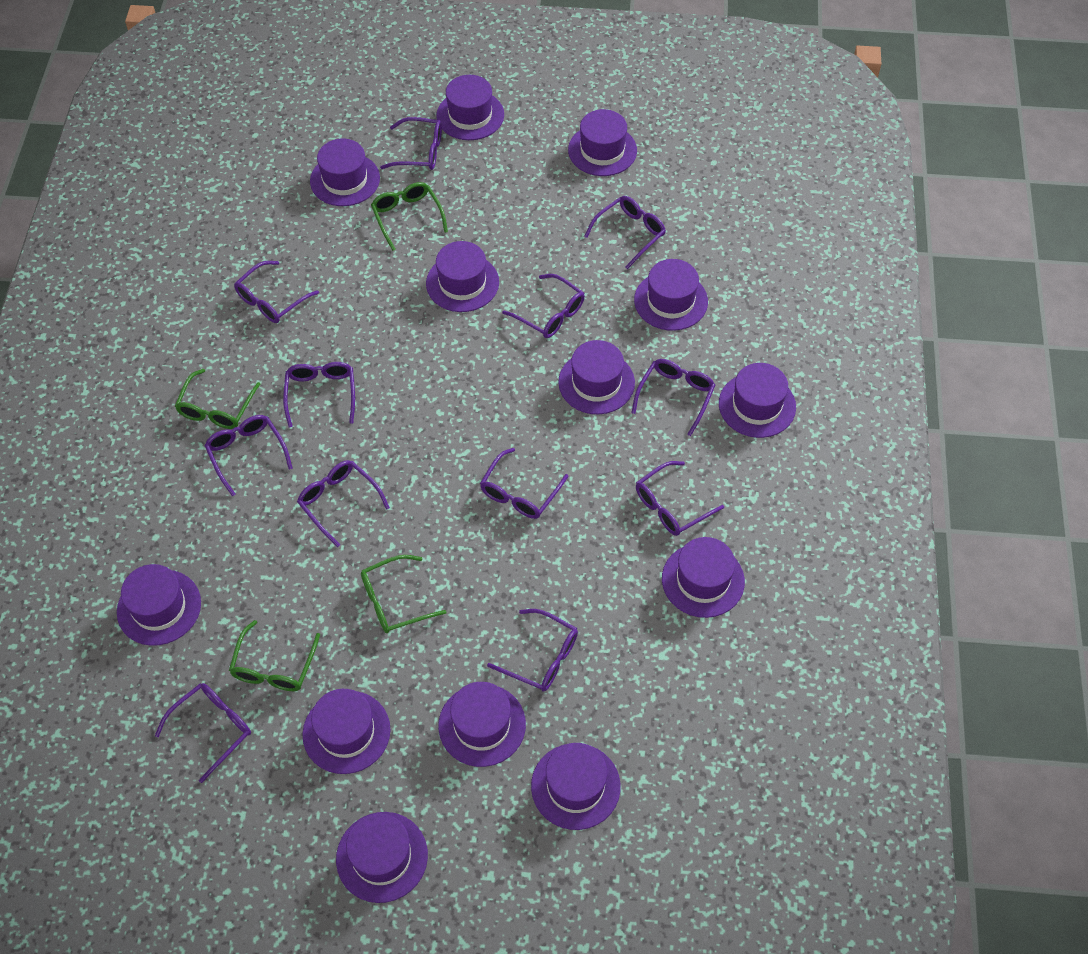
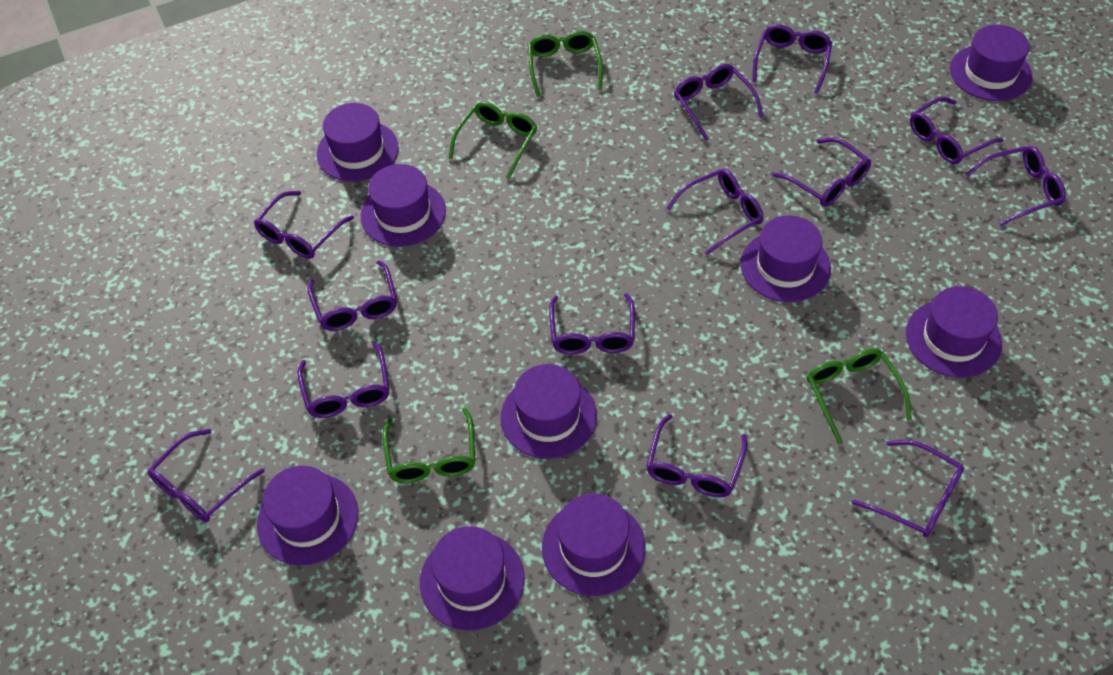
purple glasses: 12 -> 13
purple hat: 13 -> 9

